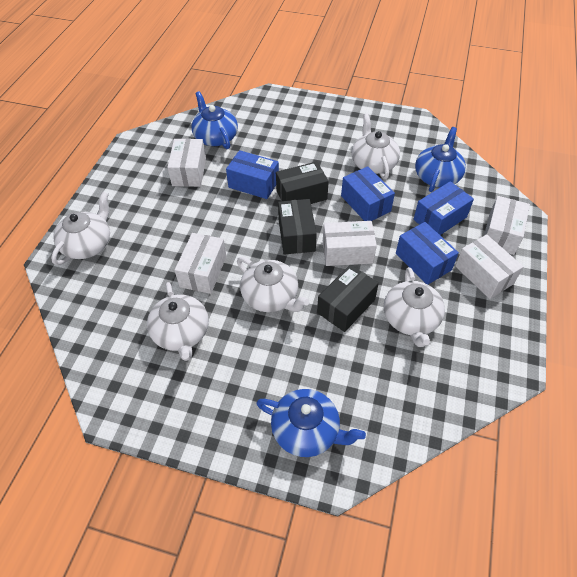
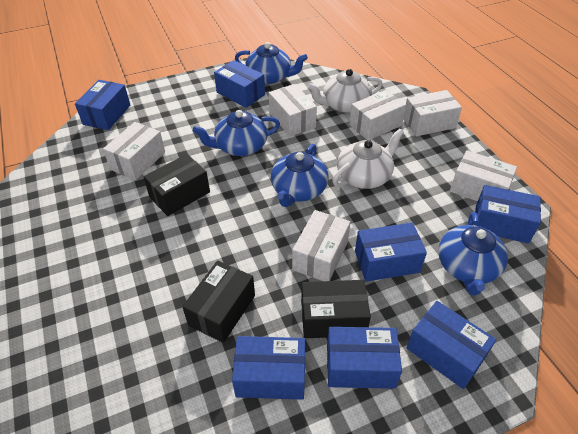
blue box: 4 -> 7
blue teapot: 3 -> 4
white box: 5 -> 6
white teapot: 5 -> 2

